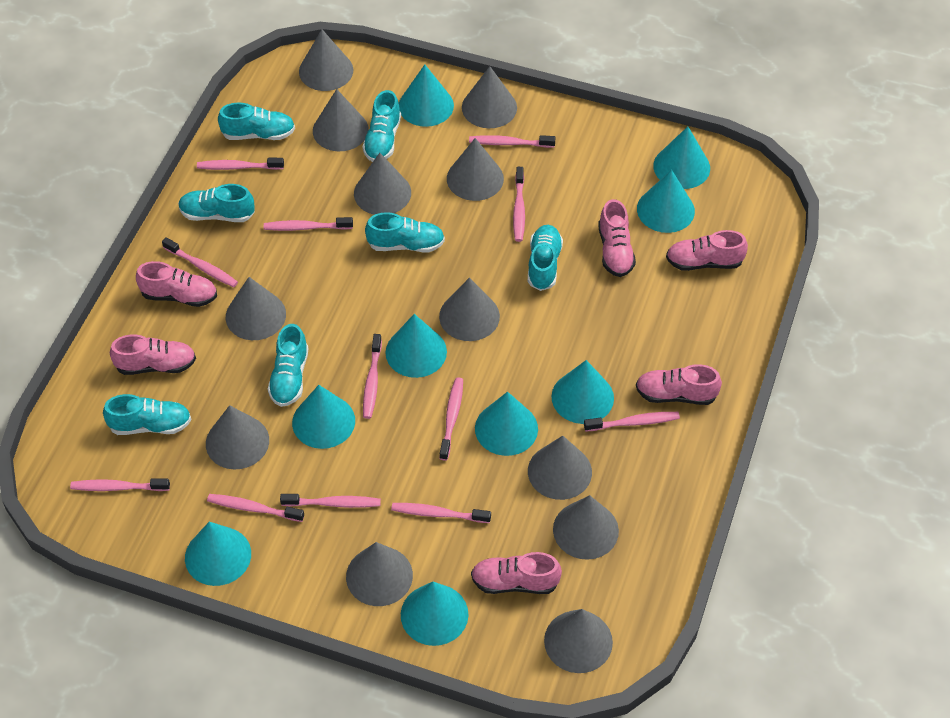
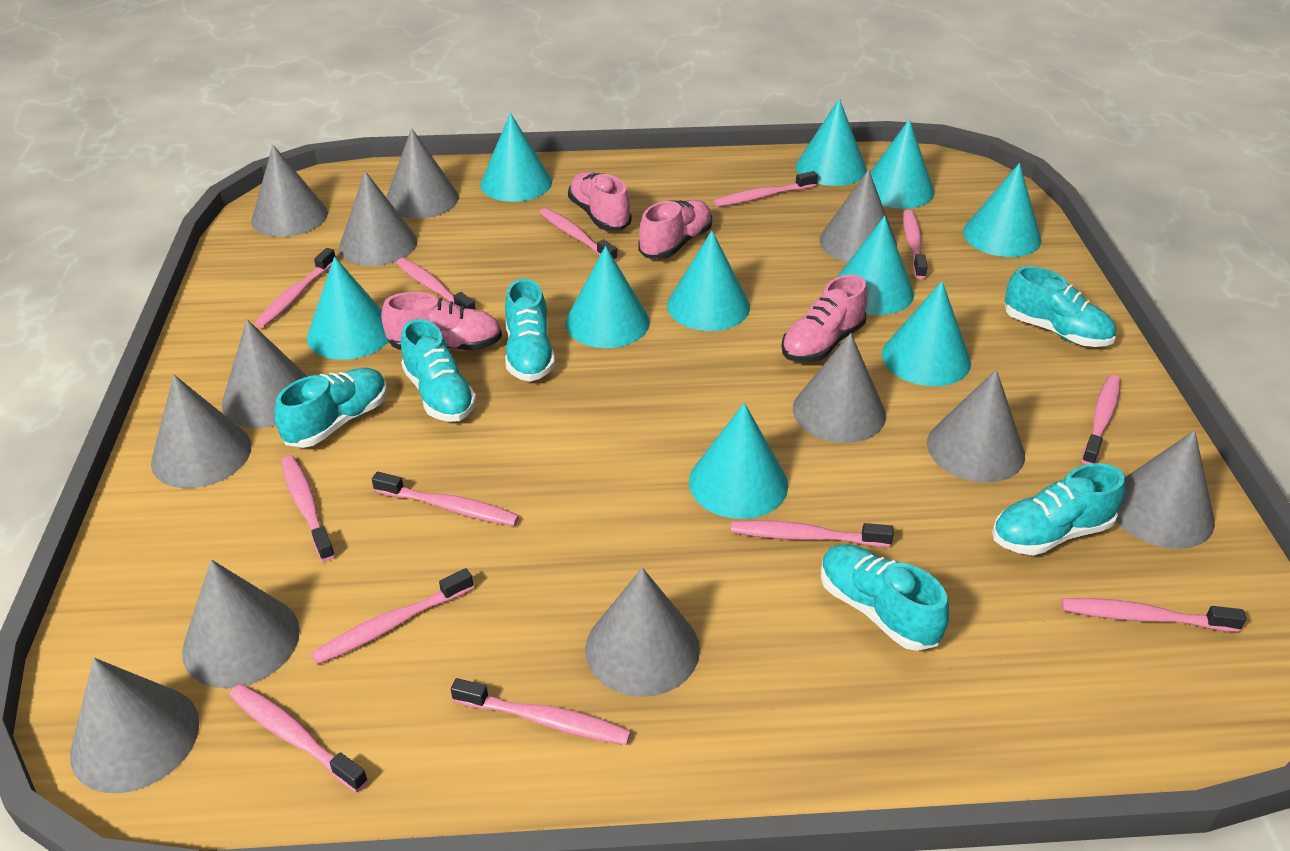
pink shoe: 6 -> 4
pink toothbrush: 12 -> 13
turquoise cone: 9 -> 10
turquoise shoe: 7 -> 6

